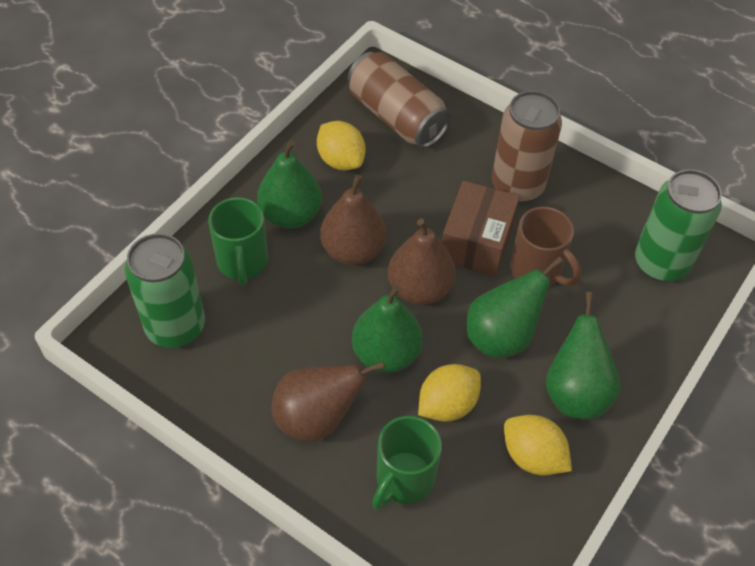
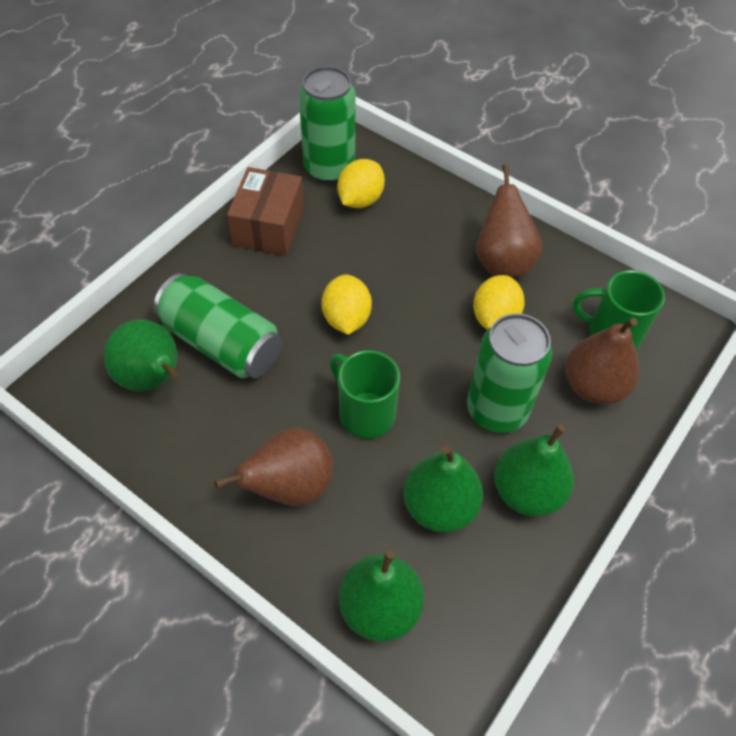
brown can: 2 -> 0
brown mug: 1 -> 0
green can: 2 -> 3

